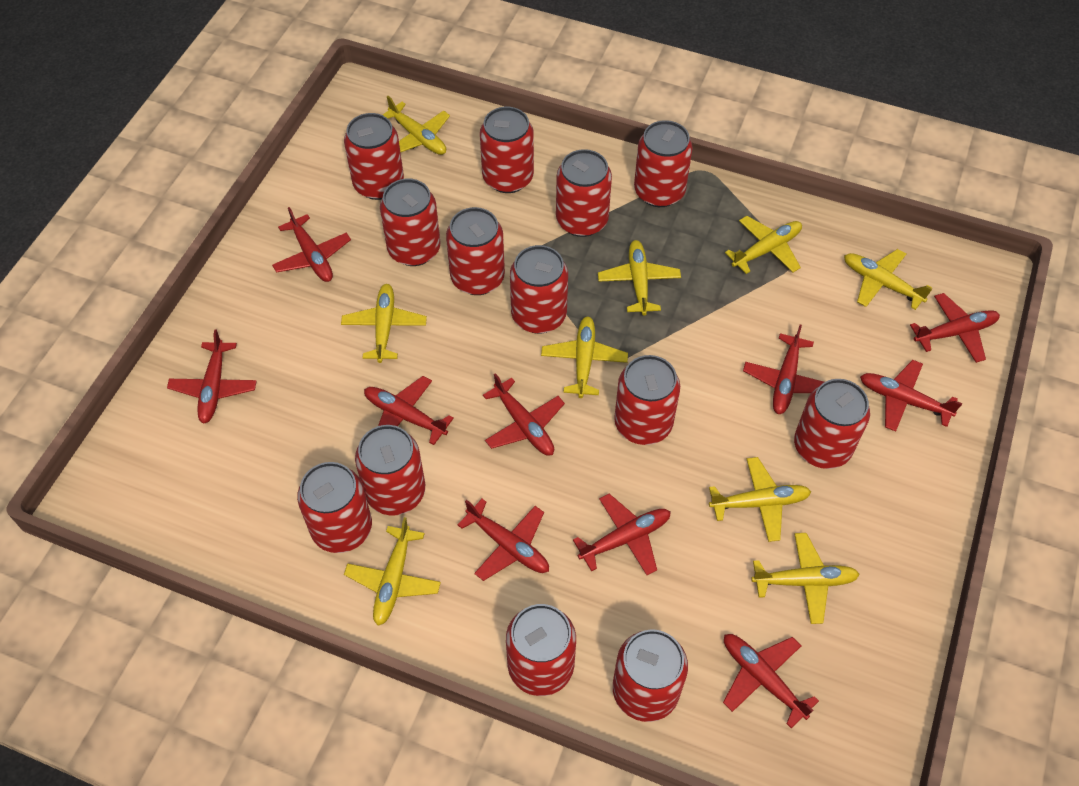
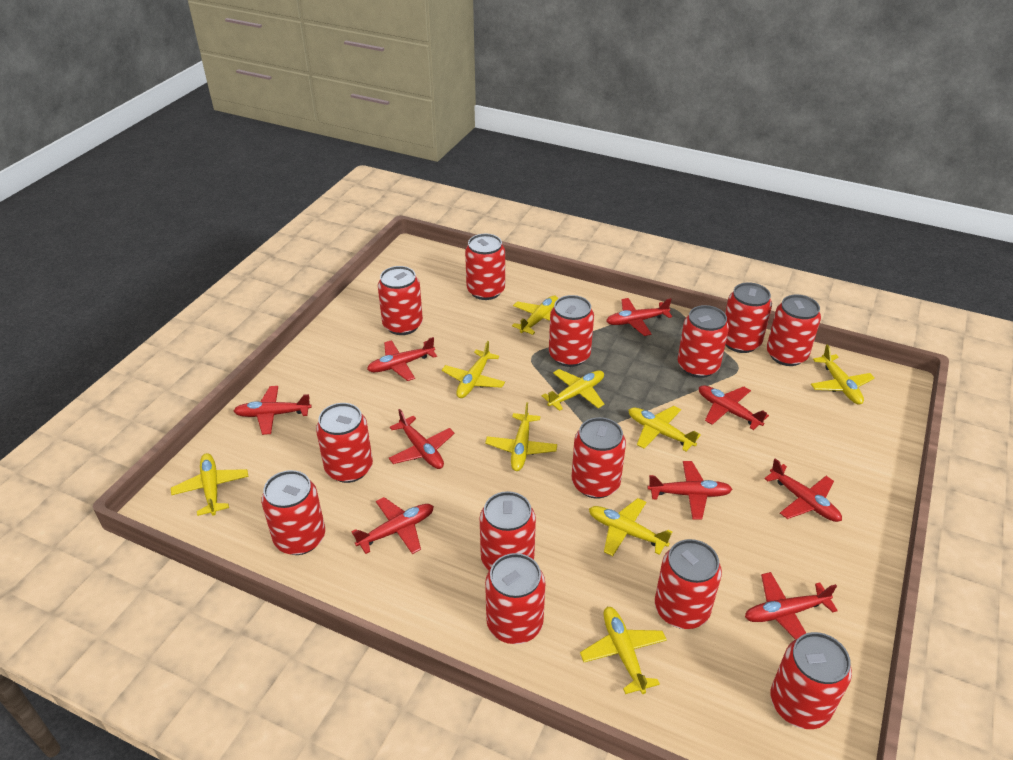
red plane: 10 -> 9

